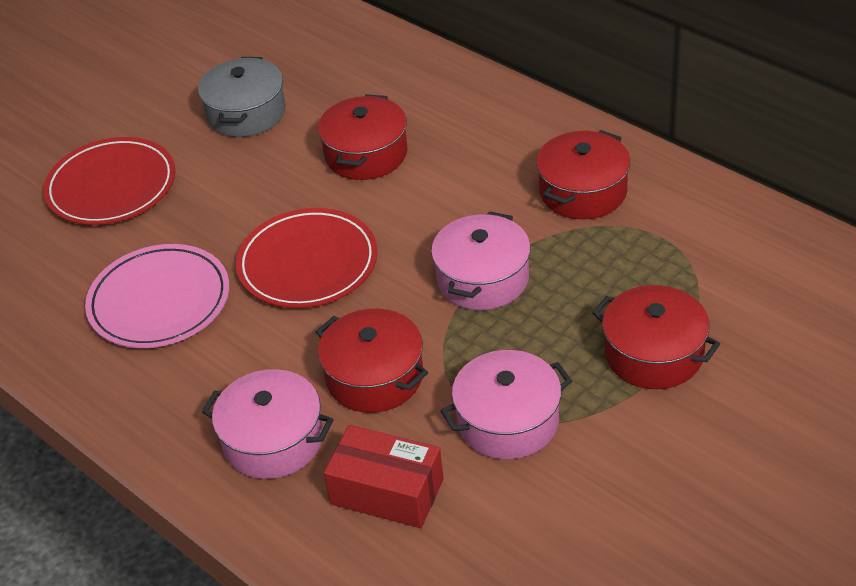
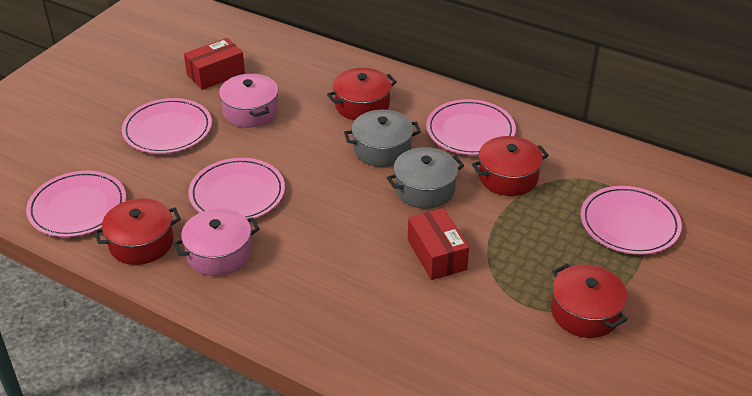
grey pot: 1 -> 2
pink plate: 1 -> 5
pink pot: 3 -> 2
red box: 1 -> 2
red plate: 2 -> 0

